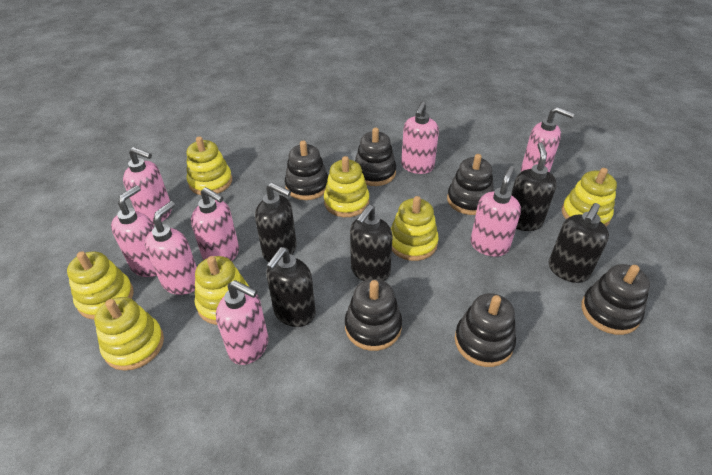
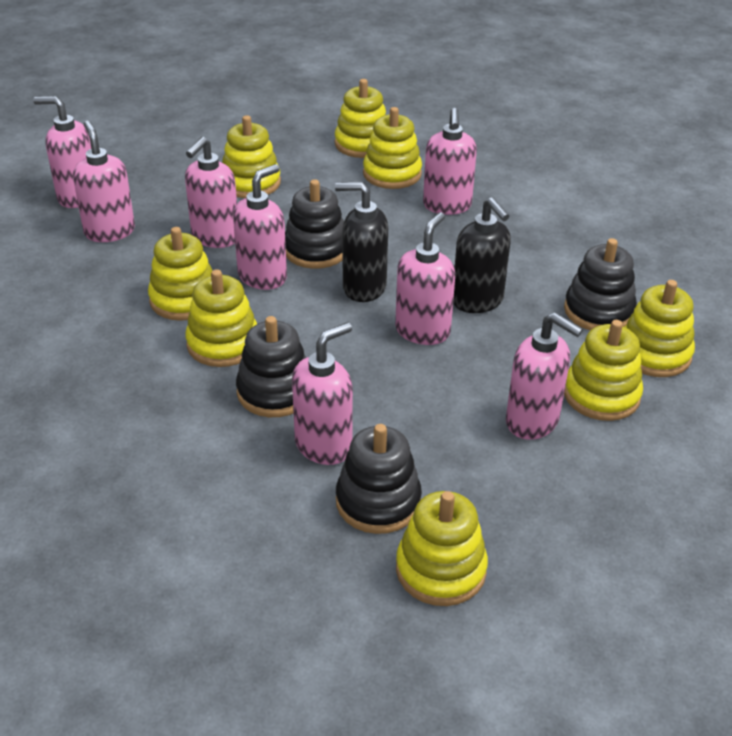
black soap dispenser: 5 -> 2
black stacking toy: 6 -> 4
yellow stacking toy: 7 -> 8

